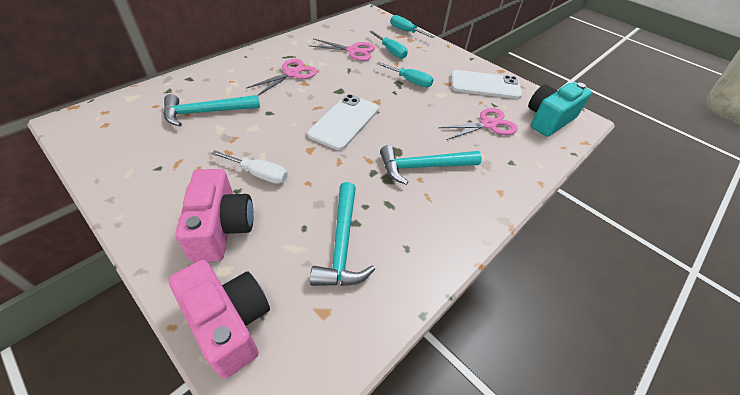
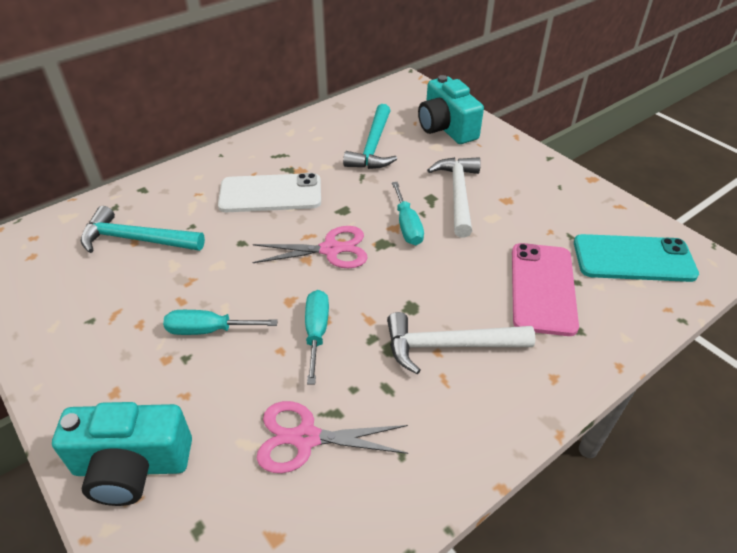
pink camera: 2 -> 0
pink phone: 0 -> 1
pink scissors: 3 -> 2
turquoise camera: 1 -> 2
turquoise hammer: 3 -> 2
turquoise phone: 0 -> 1
white hammer: 0 -> 2
white phone: 2 -> 1
white screwdriver: 1 -> 0

